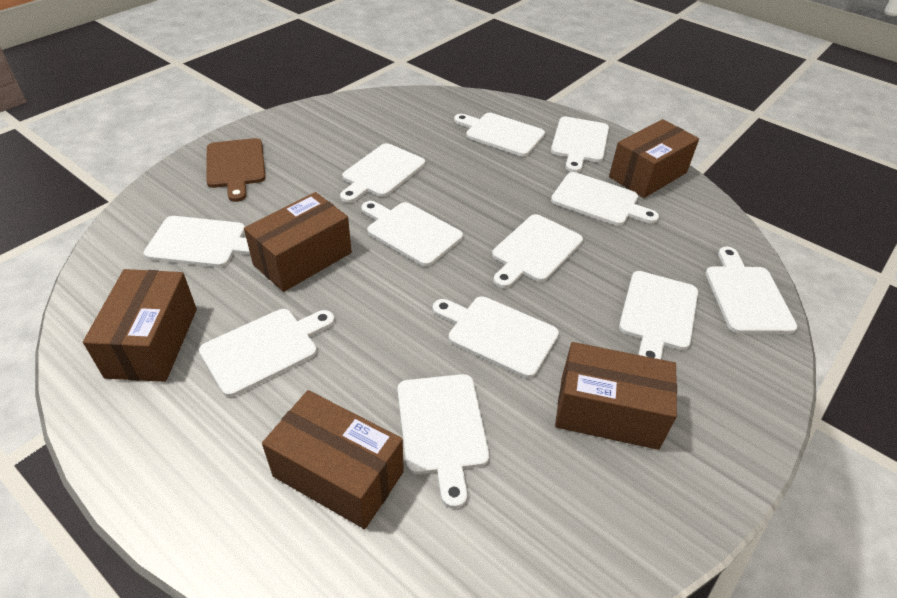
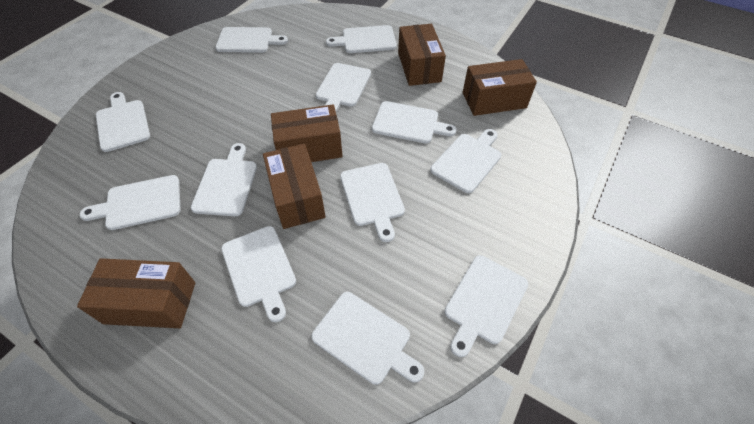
brown cutting board: 1 -> 0

